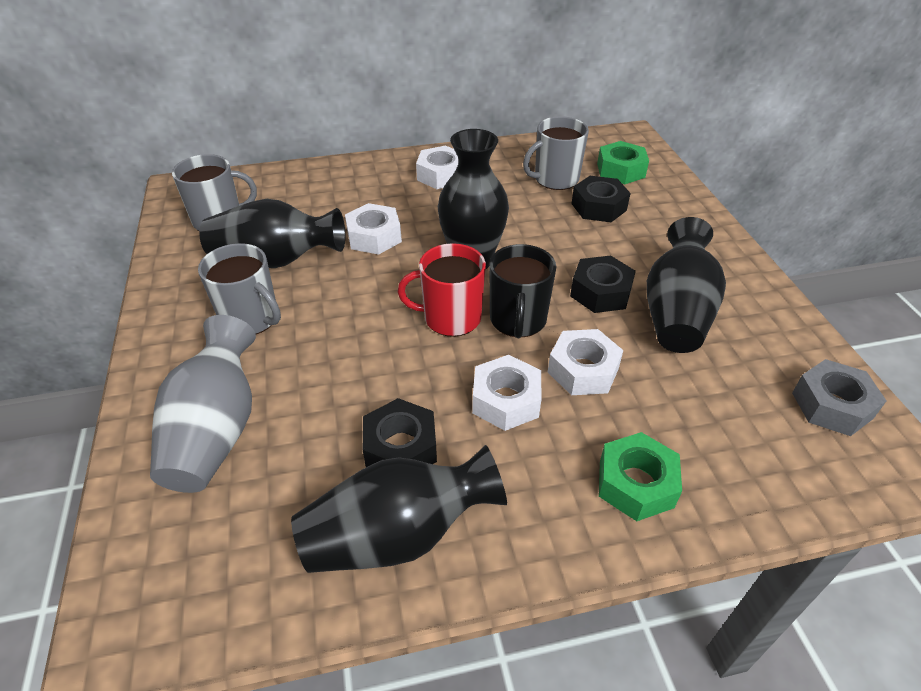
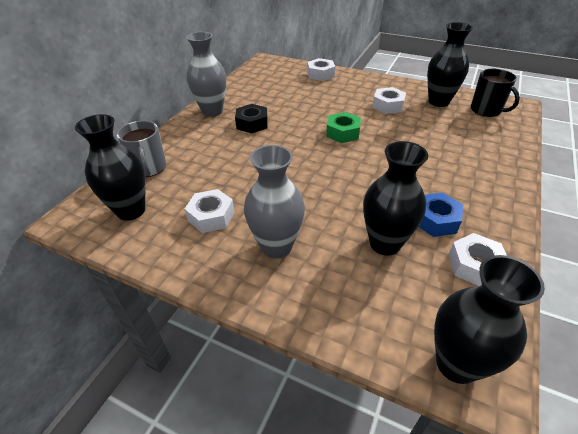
black nut: 3 -> 1
blue nut: 0 -> 1
green nut: 2 -> 1
grey mug: 3 -> 1
grey nut: 1 -> 0
grey vase: 1 -> 2
red mug: 1 -> 0

